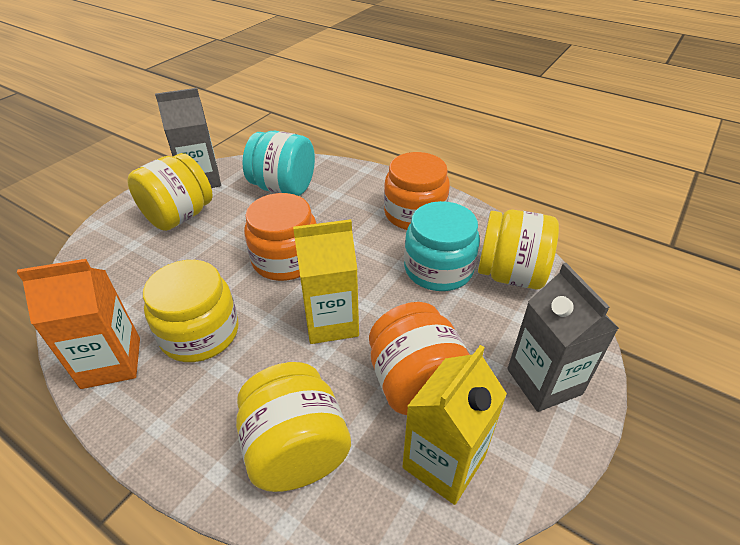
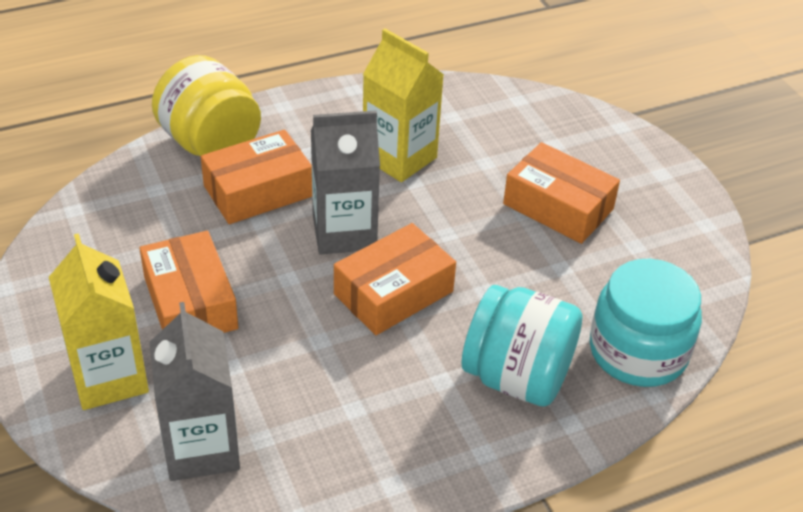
orange box: 0 -> 4
orange carton: 1 -> 0
orange jar: 3 -> 0
yellow jar: 4 -> 1

